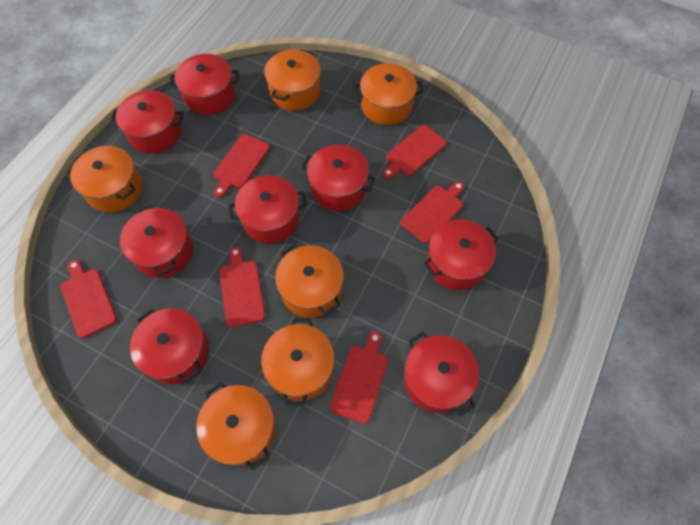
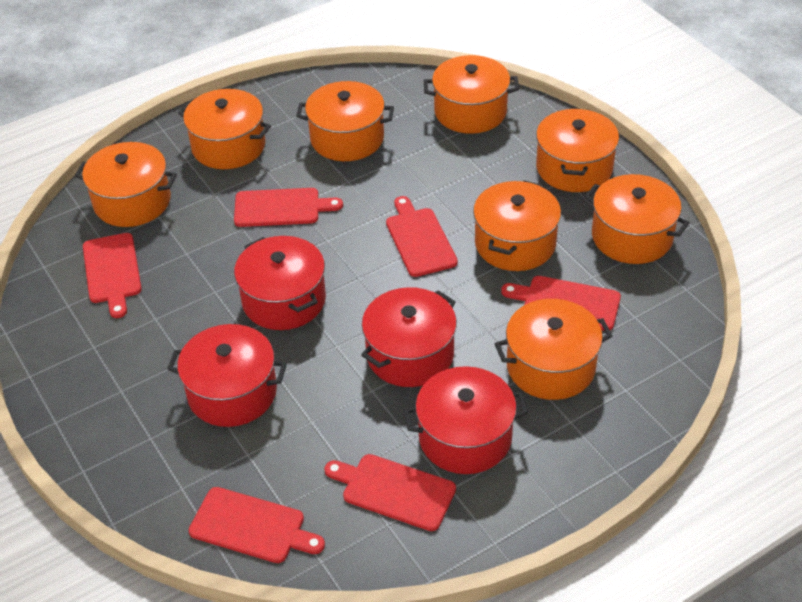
orange pot: 6 -> 8
red pot: 8 -> 4

